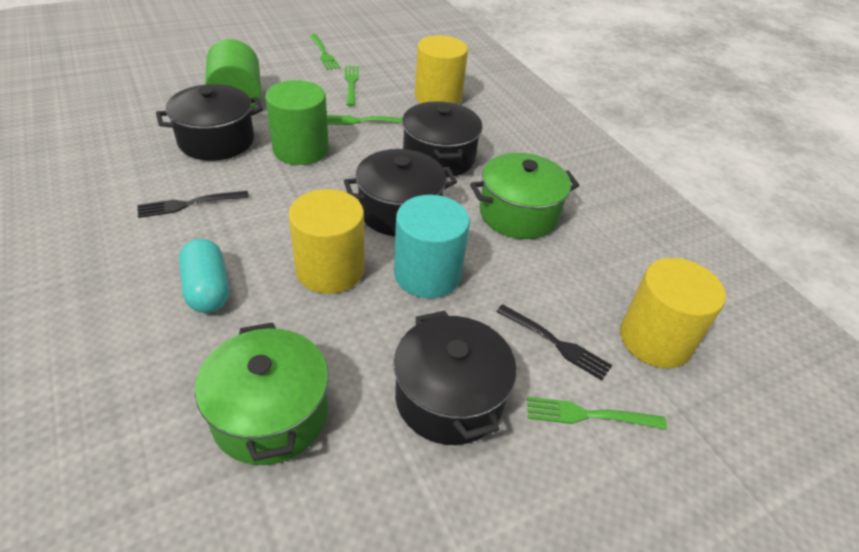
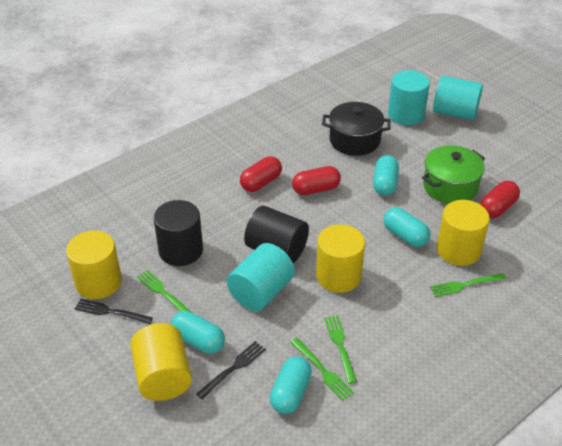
black cylinder: 0 -> 2
black pot: 4 -> 1
green cylinder: 2 -> 0
green pot: 2 -> 1
red capsule: 0 -> 3
turquoise capsule: 1 -> 4
turquoise cylinder: 1 -> 3
yellow cylinder: 3 -> 4

